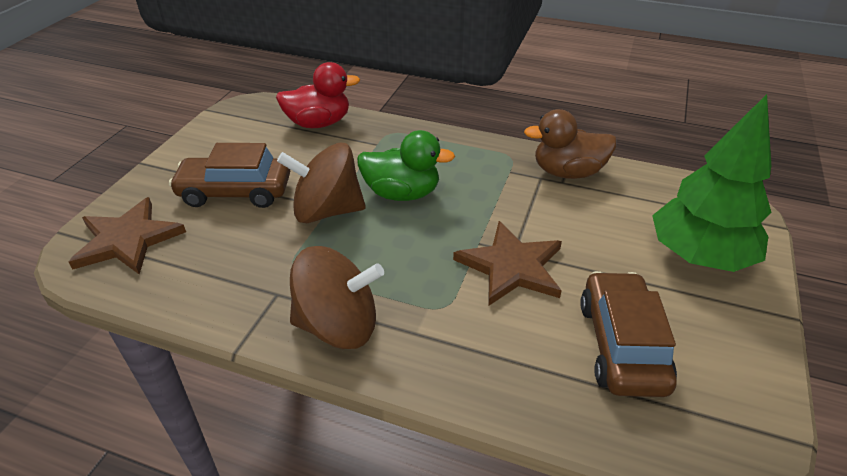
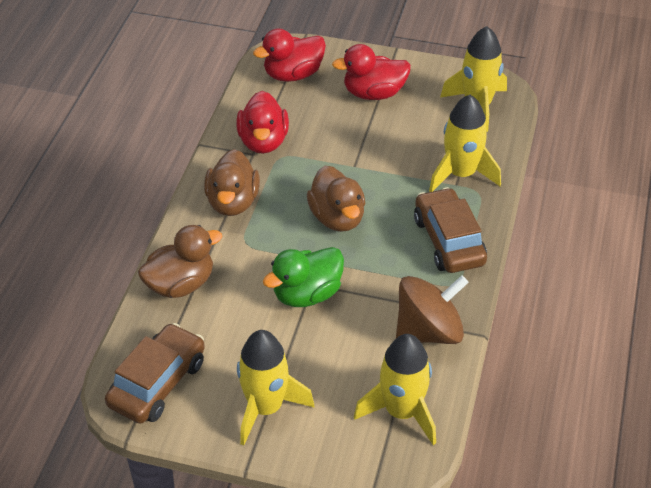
brown duck: 1 -> 3
brown spinning top: 2 -> 1
brown star: 2 -> 0
green tree: 1 -> 0
red duck: 1 -> 3
yellow rocket: 0 -> 4

